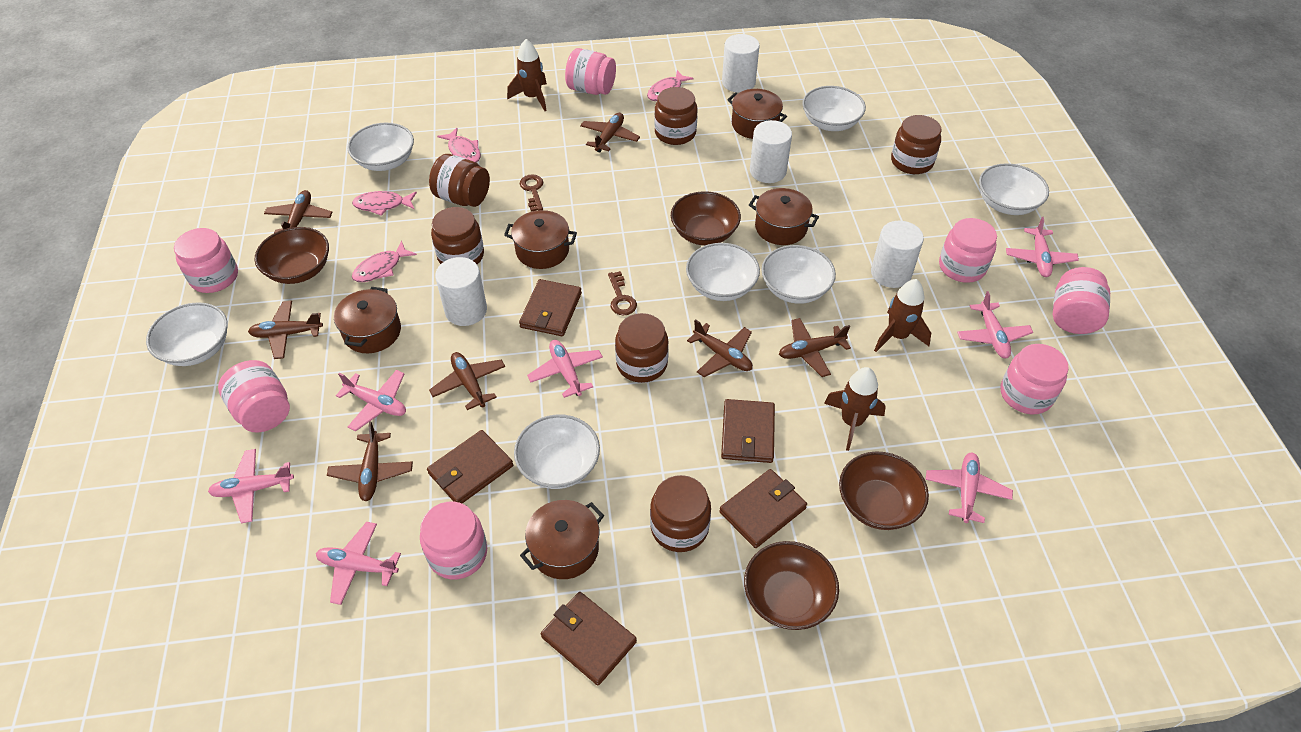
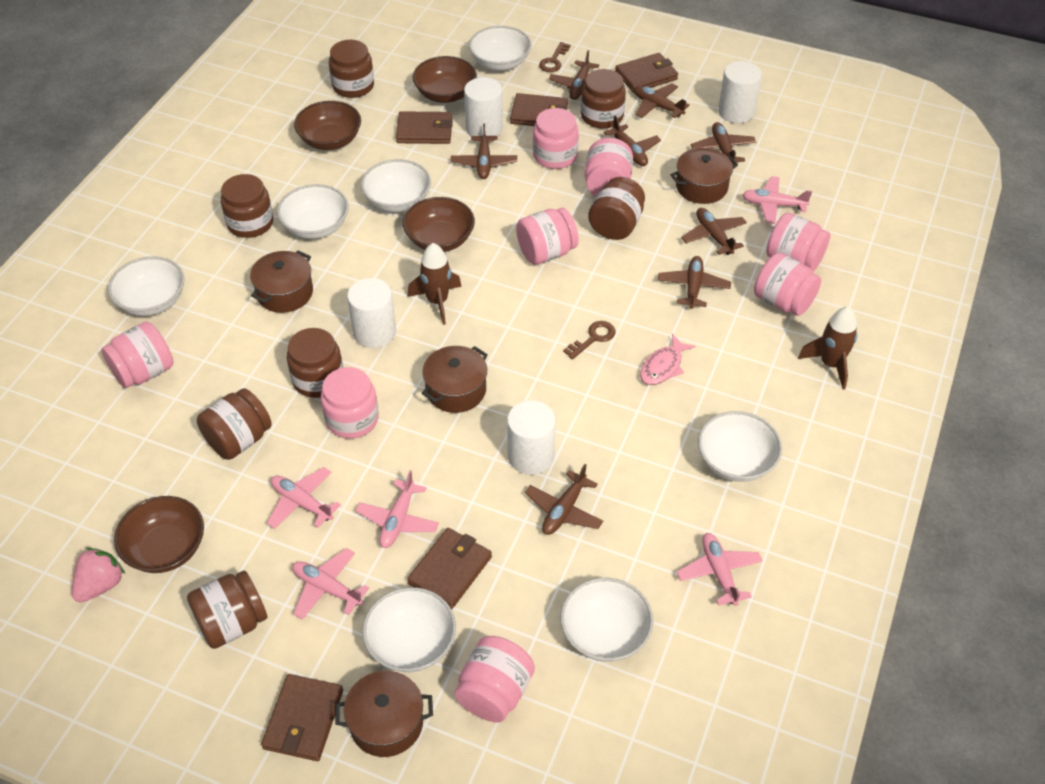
brown jar: 6 -> 7
brown plane: 7 -> 8
brown pot: 5 -> 4
brown rocket: 3 -> 2
pink fish: 4 -> 1
pink jar: 7 -> 8
pink plane: 7 -> 5
pink strawberry: 0 -> 1

